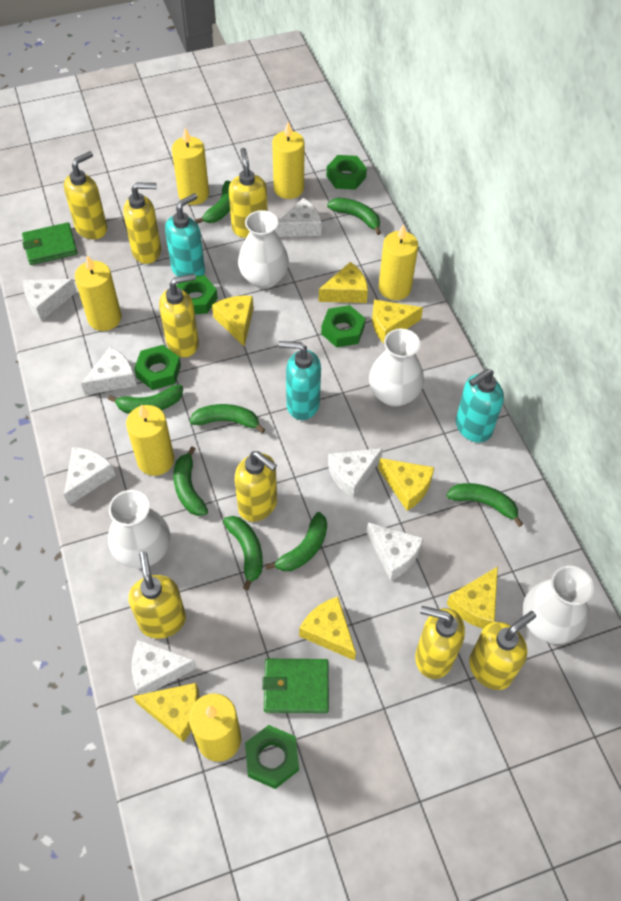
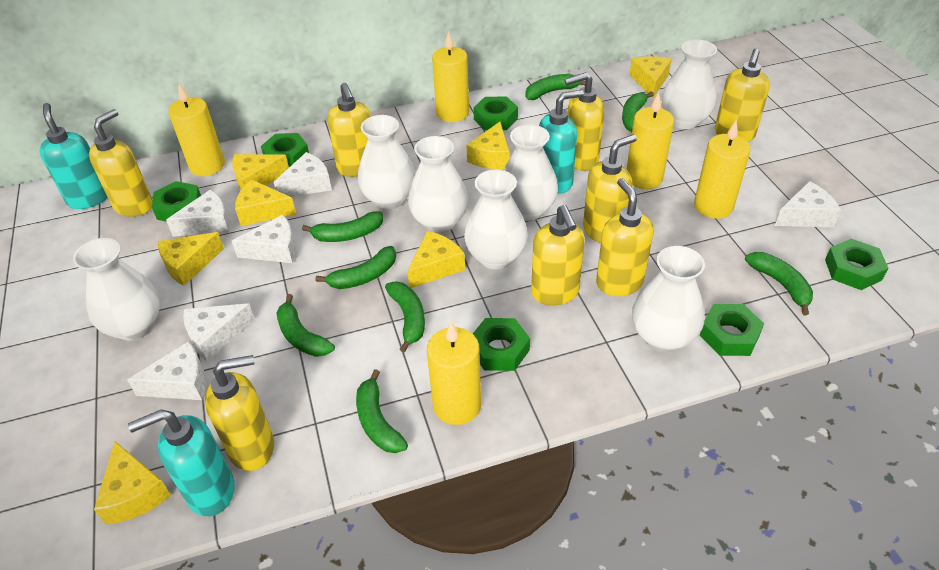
green nut: 5 -> 6
green wallet: 2 -> 0
white cheese: 7 -> 6
white vase: 4 -> 7
yellow candle: 6 -> 5

